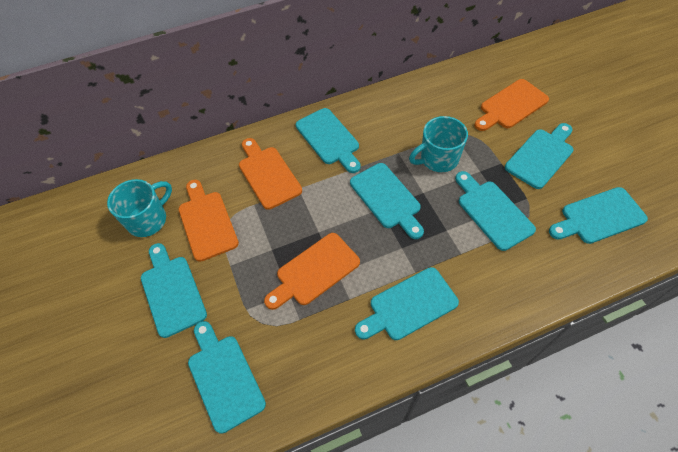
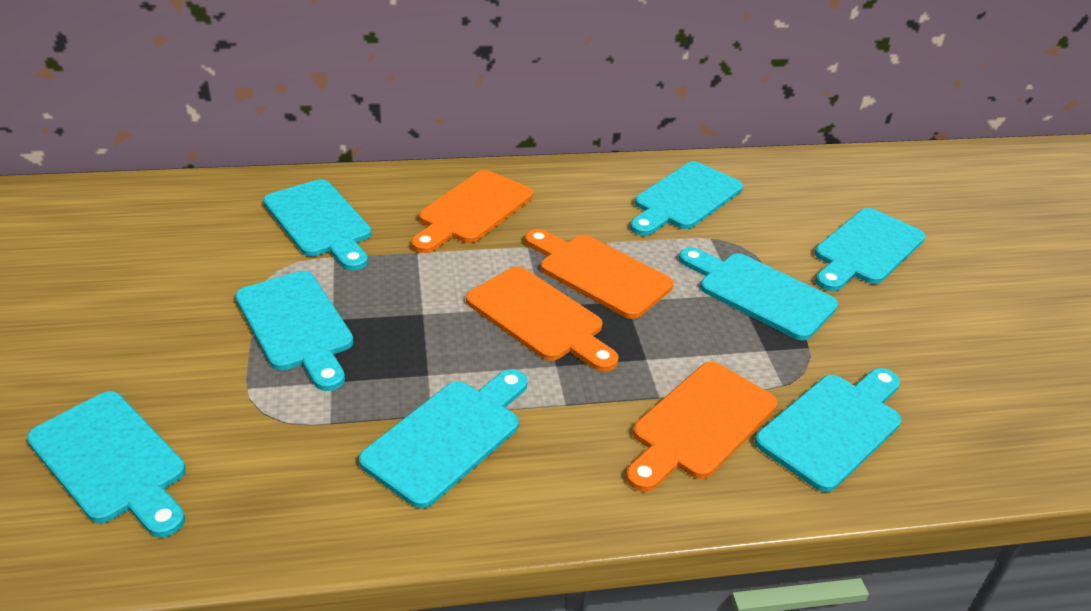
turquoise mug: 2 -> 0

